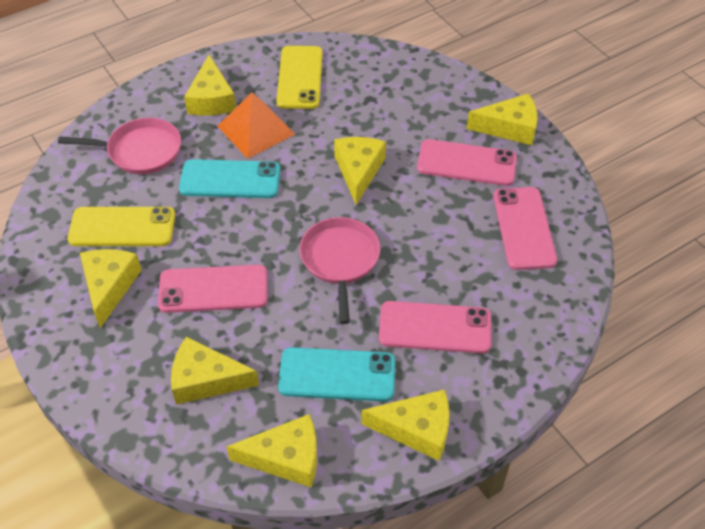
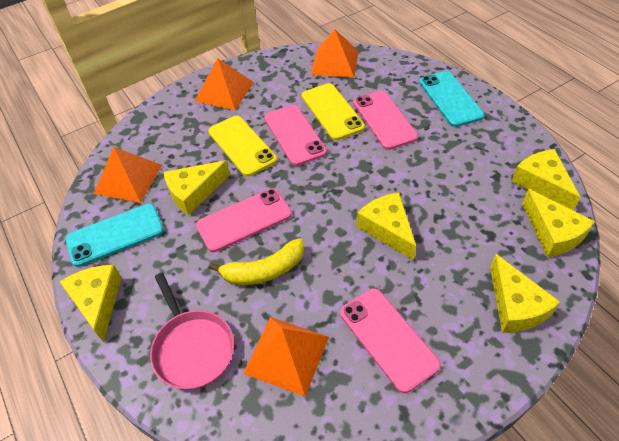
orange pyramid: 1 -> 4
pink pan: 2 -> 1
yellow banana: 0 -> 1
yellow cheese: 7 -> 6

